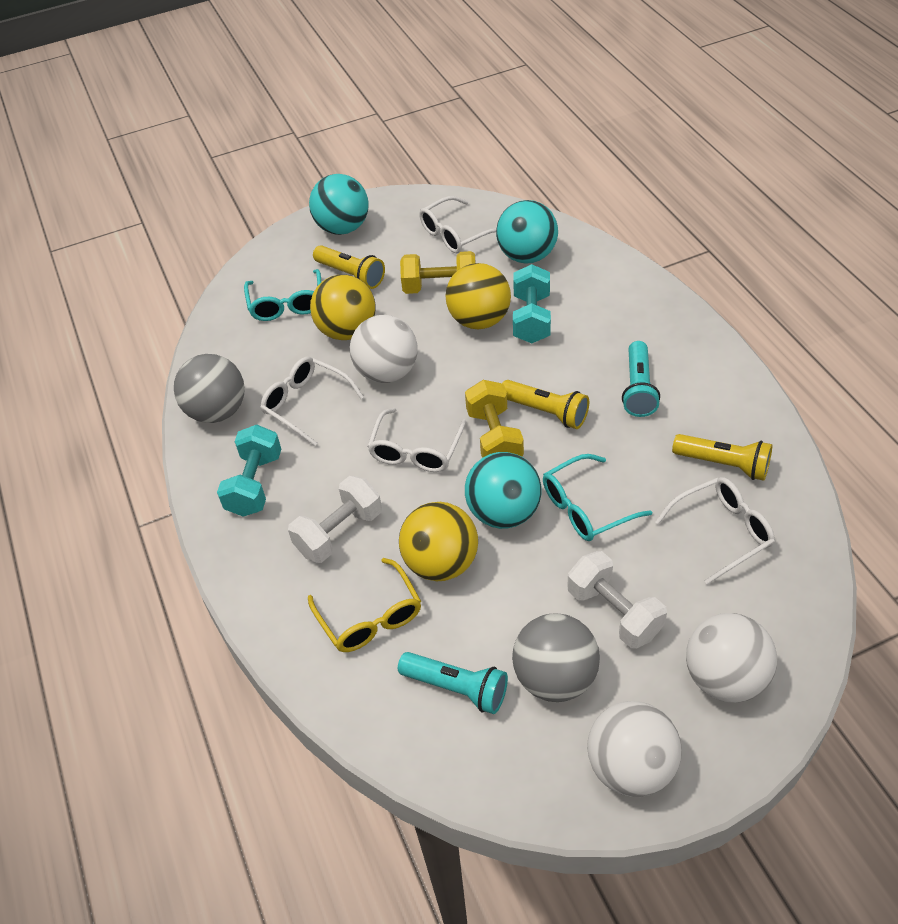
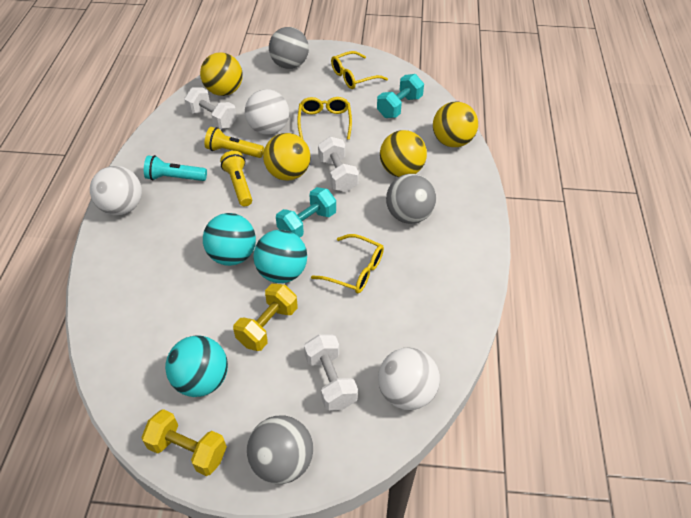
grey ball: 2 -> 3
turquoise flashlight: 2 -> 1
turquoise glasses: 2 -> 0
white dumbbell: 2 -> 3
white glasses: 4 -> 0
yellow ball: 3 -> 4
yellow flashlight: 3 -> 2
yellow glasses: 1 -> 3

